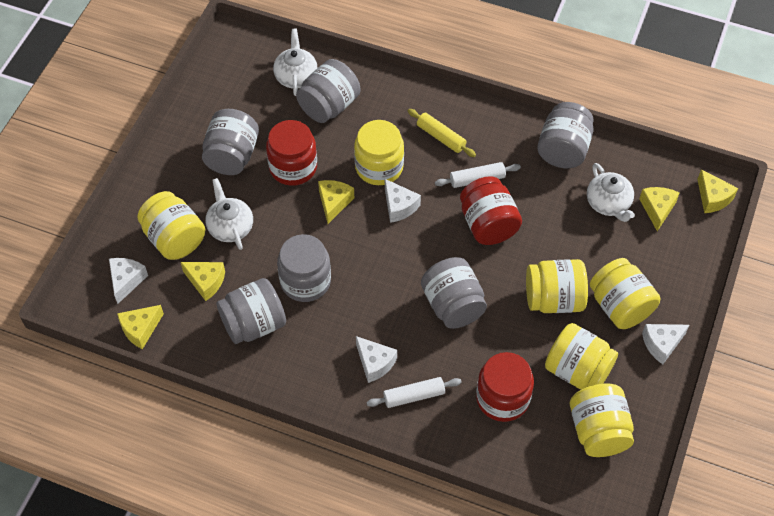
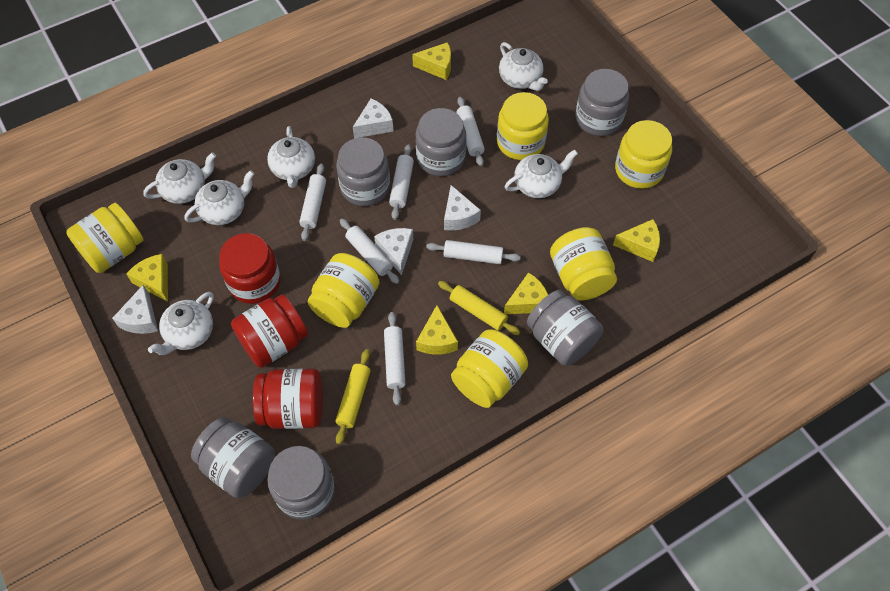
white rolling pin: 2 -> 6
white teapot: 3 -> 6
yellow rolling pin: 1 -> 2

